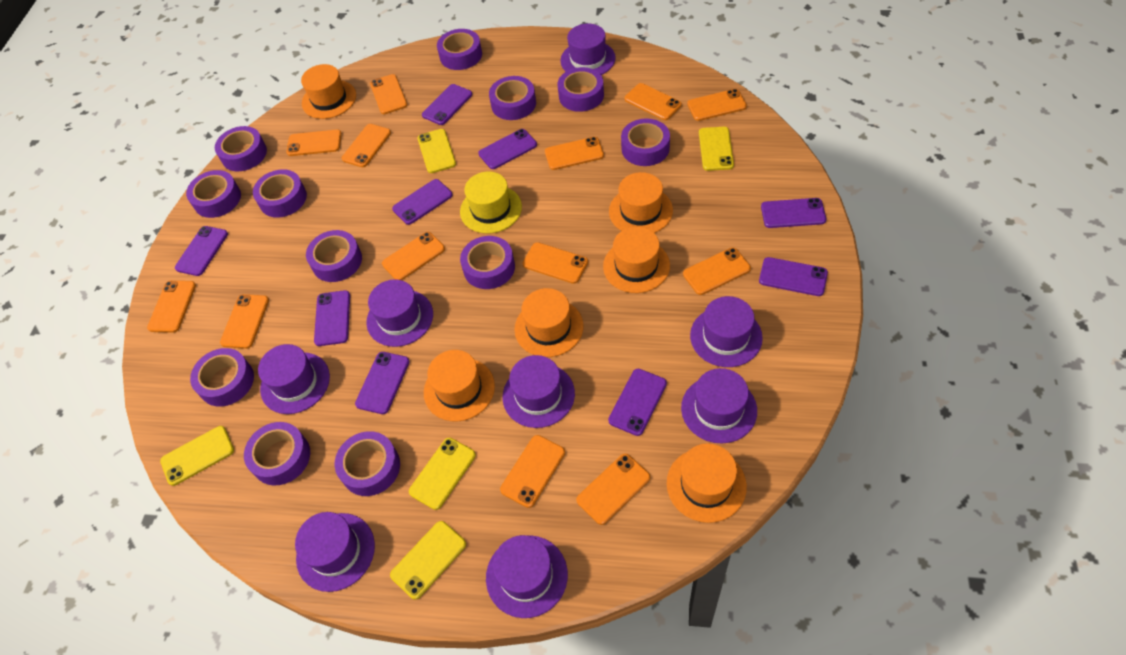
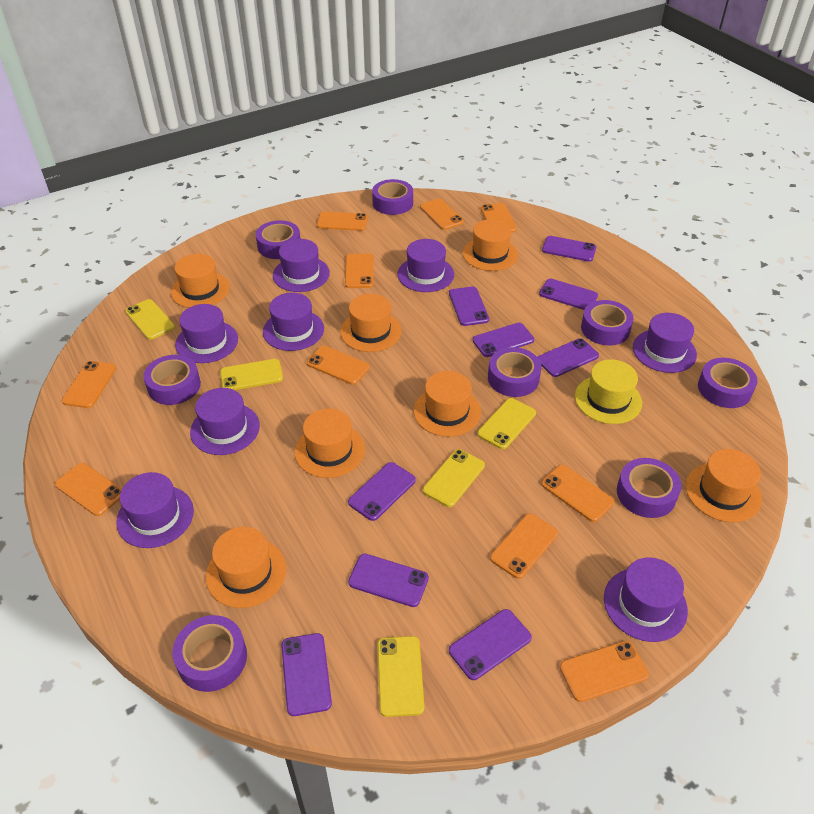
orange hat: 6 -> 7
orange phone: 13 -> 10
purple tape: 12 -> 8

